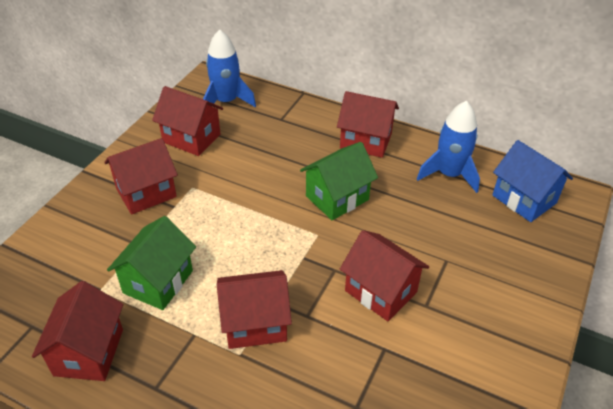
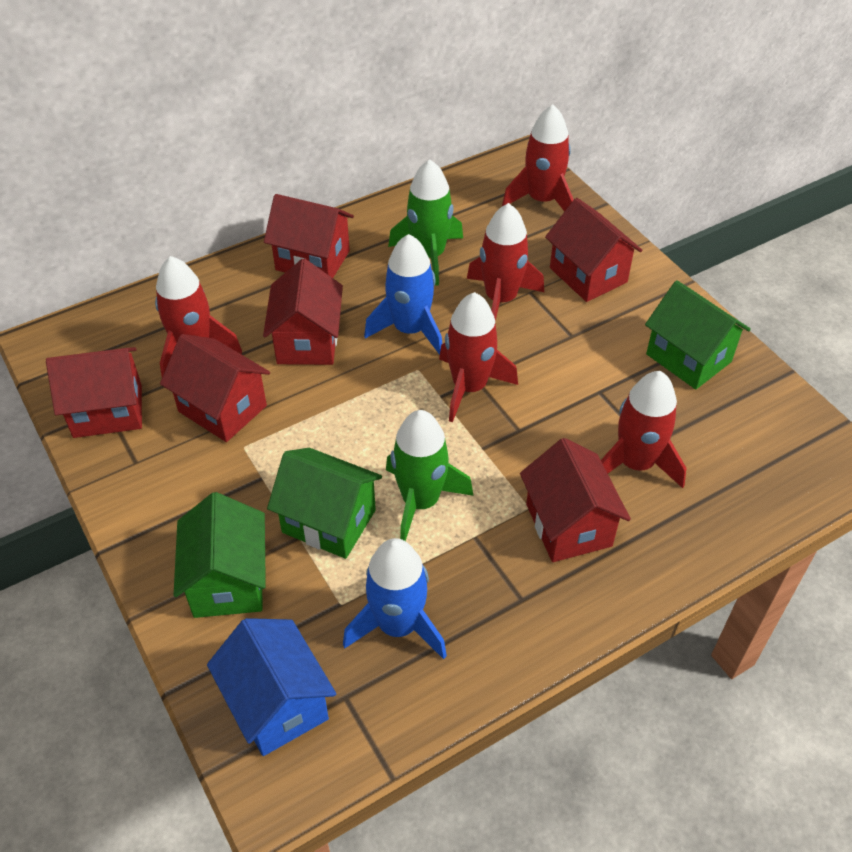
green house: 2 -> 3
green rocket: 0 -> 2
red rocket: 0 -> 5

